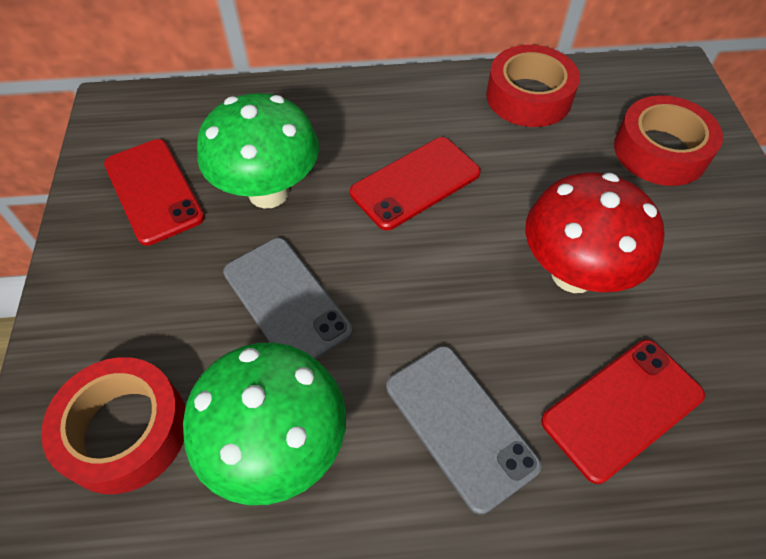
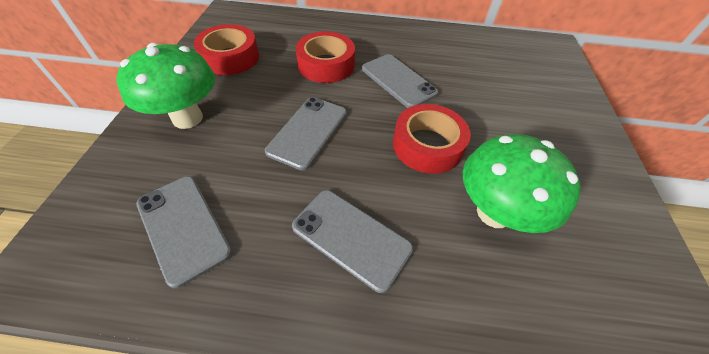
grey phone: 2 -> 4
red mushroom: 1 -> 0
red phone: 3 -> 0

